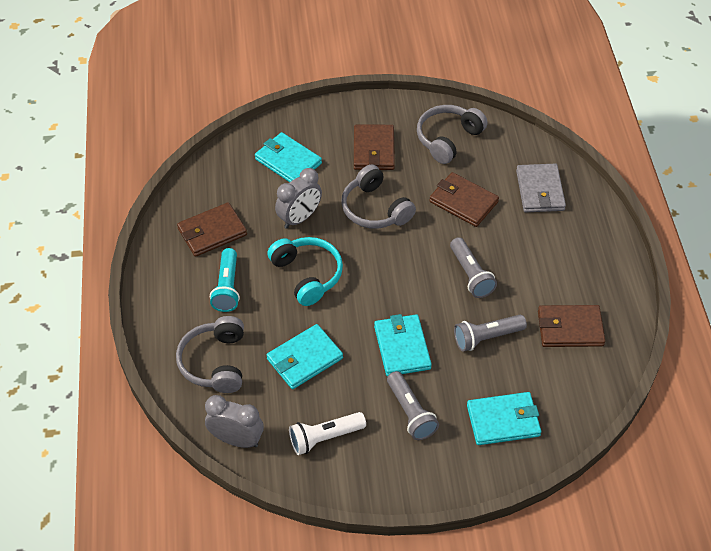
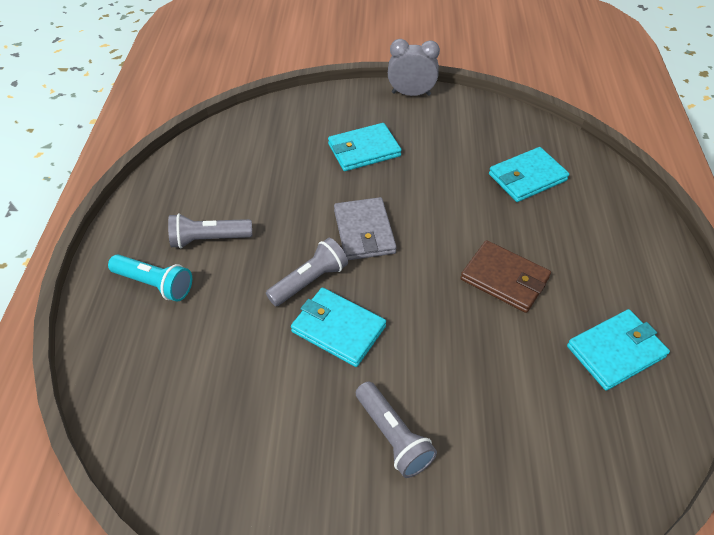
brown wallet: 4 -> 1
grey clock: 2 -> 1
grey headphones: 3 -> 0
turquoise headphones: 1 -> 0
white flashlight: 1 -> 0

